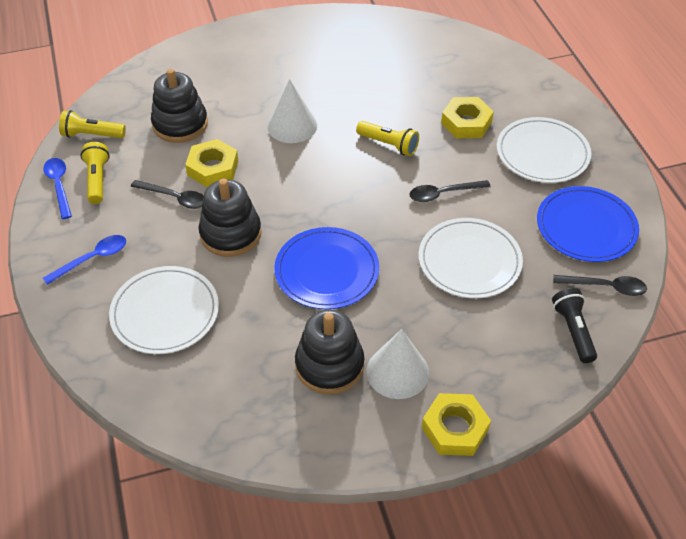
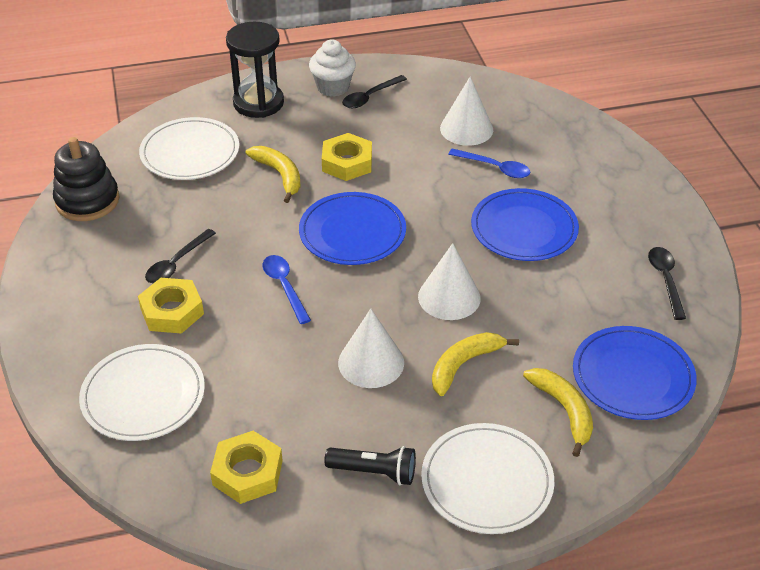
black hourglass: 0 -> 1
black stacking toy: 3 -> 1
blue plate: 2 -> 3
white cone: 2 -> 3
white cupcake: 0 -> 1
yellow banana: 0 -> 3
yellow flashlight: 3 -> 0

